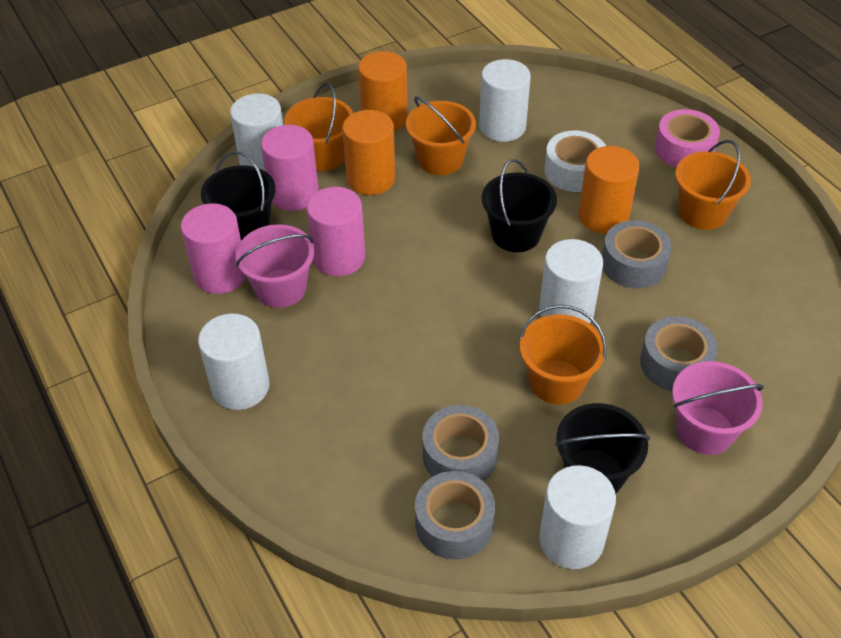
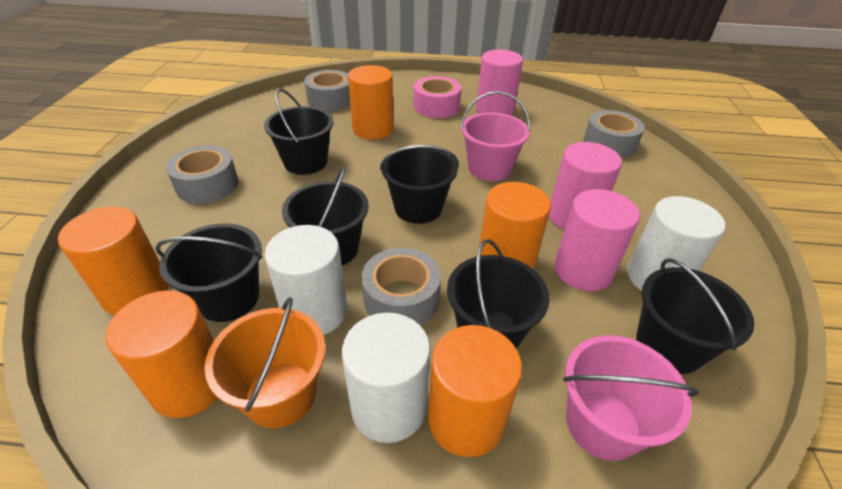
black bucket: 3 -> 6
orange bucket: 4 -> 1
orange cylinder: 3 -> 5
white cylinder: 5 -> 3
white tape: 1 -> 0

